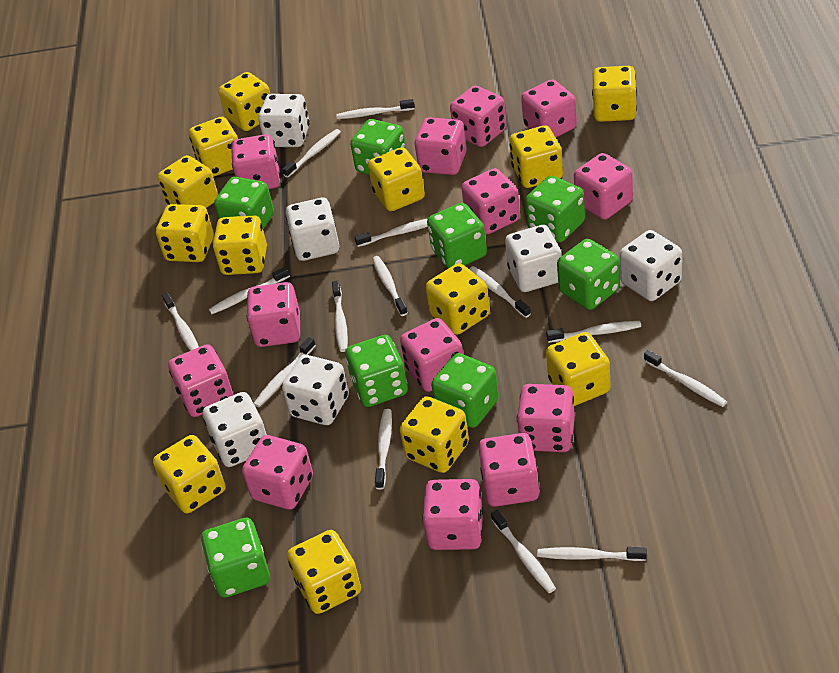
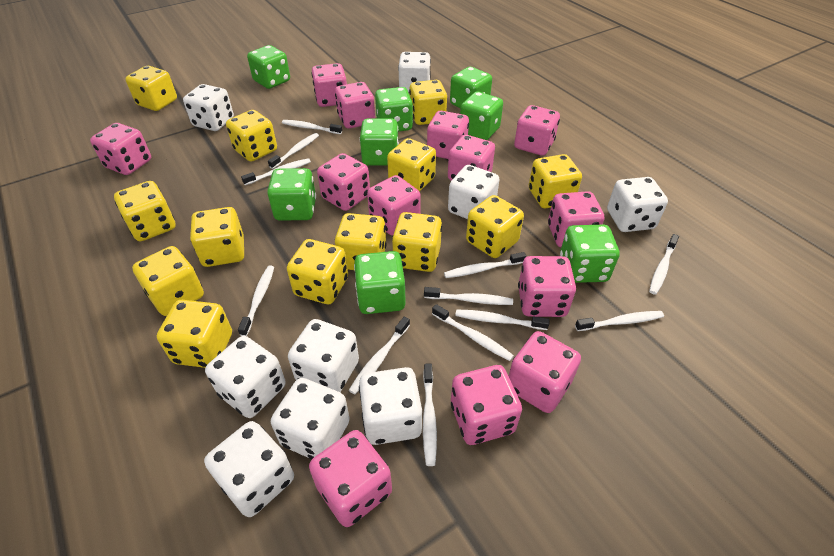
white dice: 6 -> 9
white toothbrush: 14 -> 12

